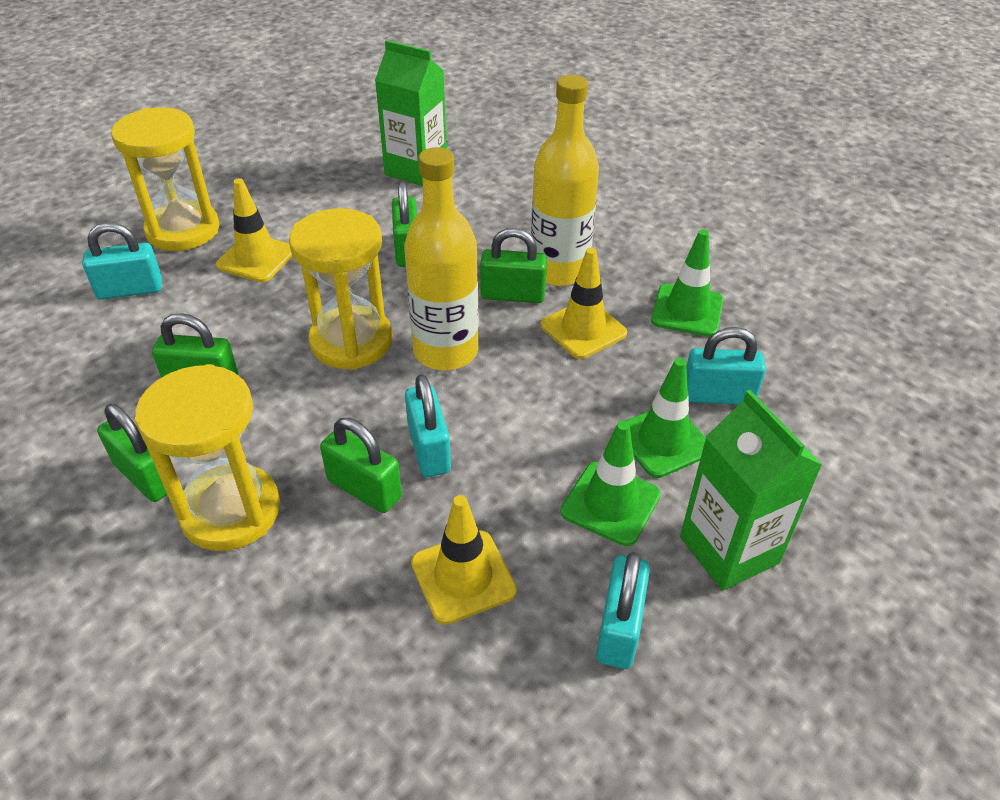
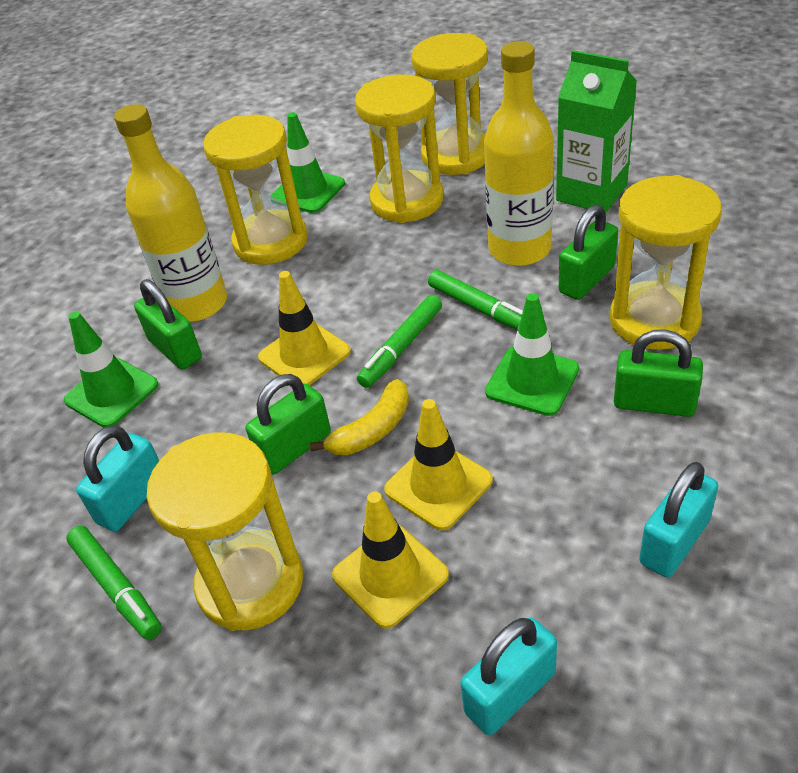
green carton: 2 -> 1
green marker: 0 -> 3
green padlock: 5 -> 4
turquoise padlock: 4 -> 3
yellow banana: 0 -> 1
yellow hourglass: 3 -> 5

